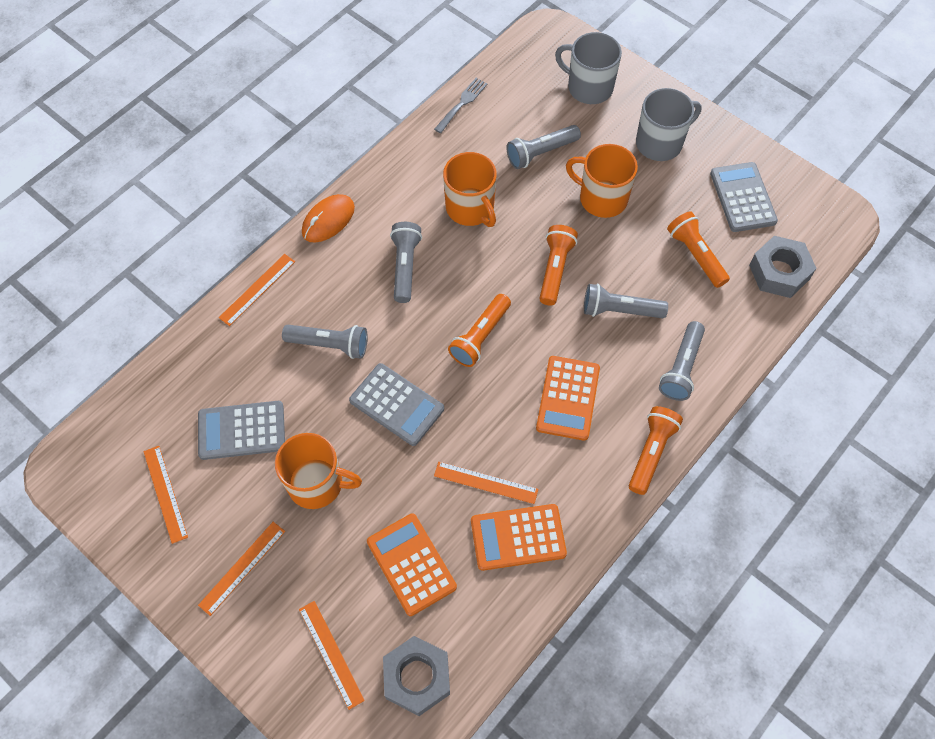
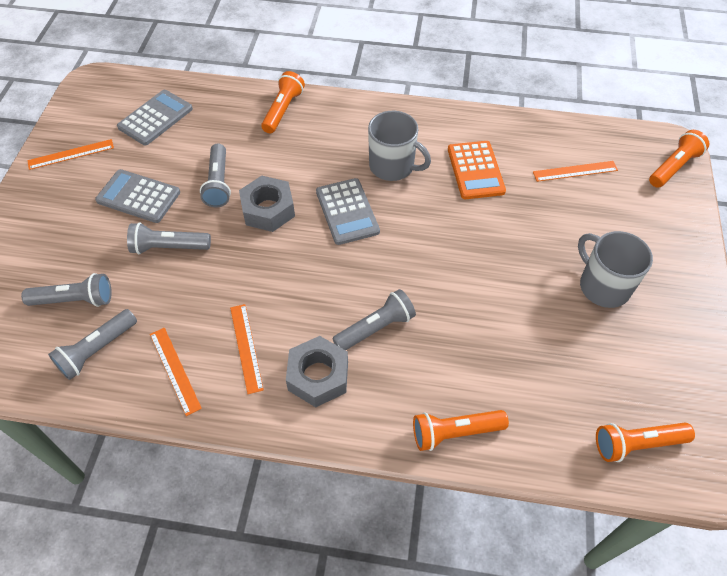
grey fork: 1 -> 0
orange calculator: 3 -> 1
orange mouse: 1 -> 0
orange mug: 3 -> 0
orange ruler: 5 -> 4

